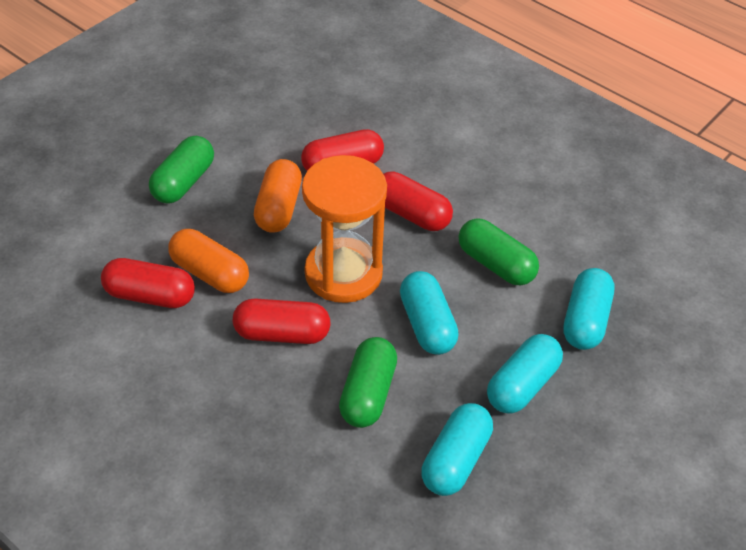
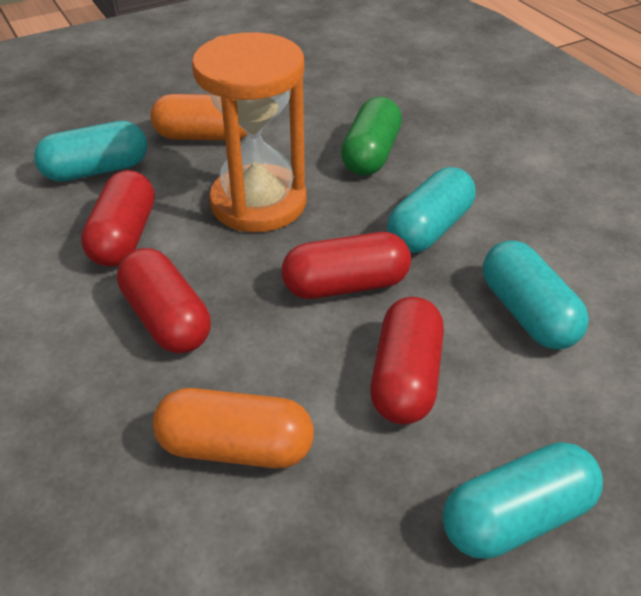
green capsule: 3 -> 1

